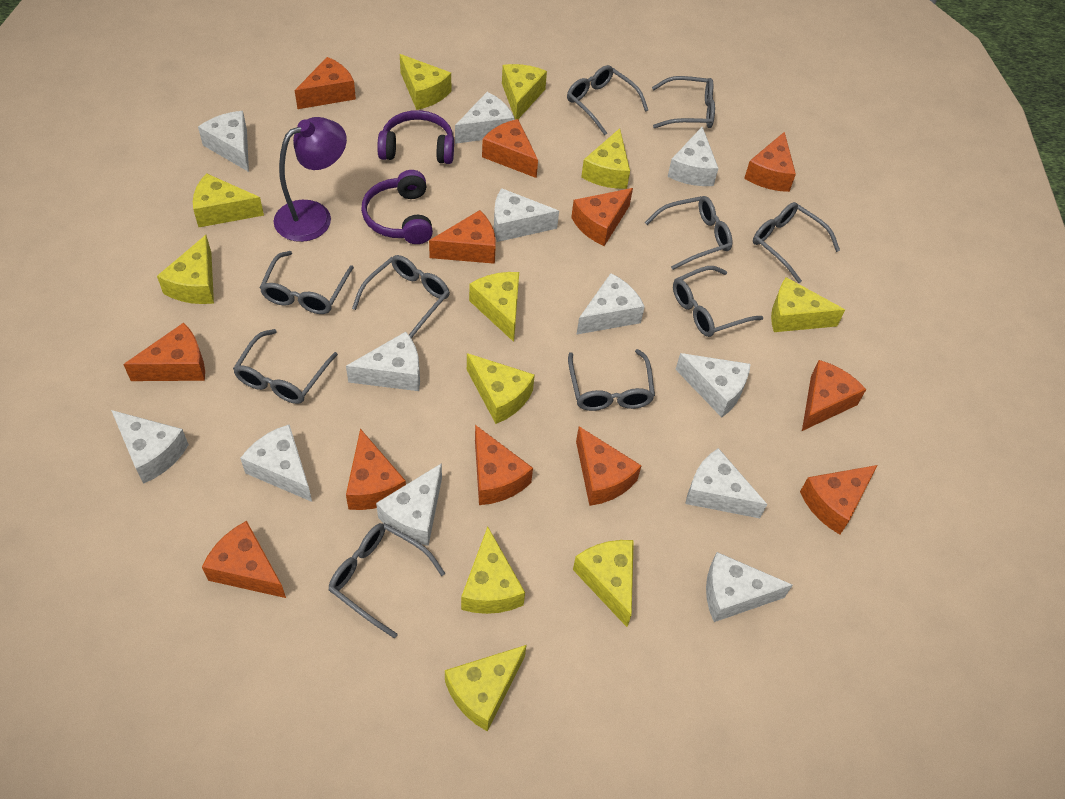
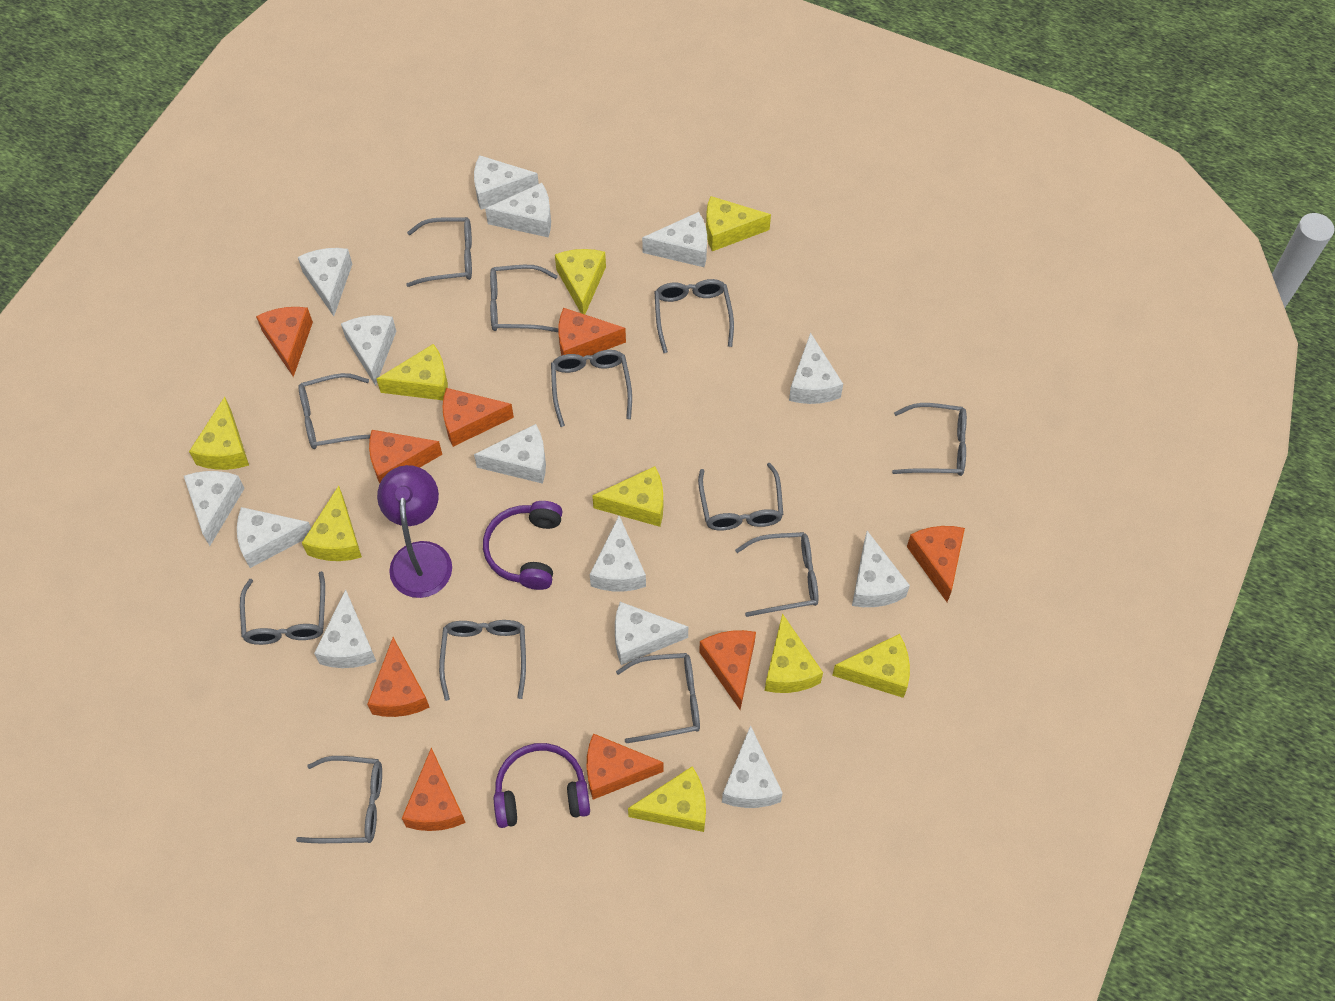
grey glasses: 10 -> 12
orange cheese: 12 -> 9
white cheese: 12 -> 14
yellow cheese: 11 -> 9

